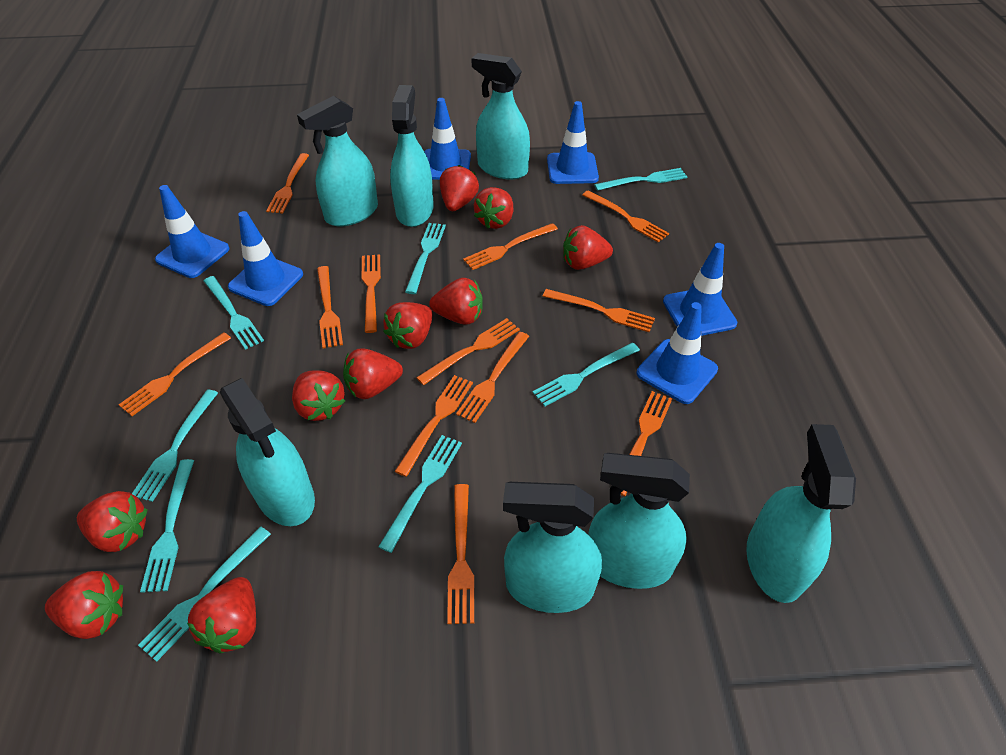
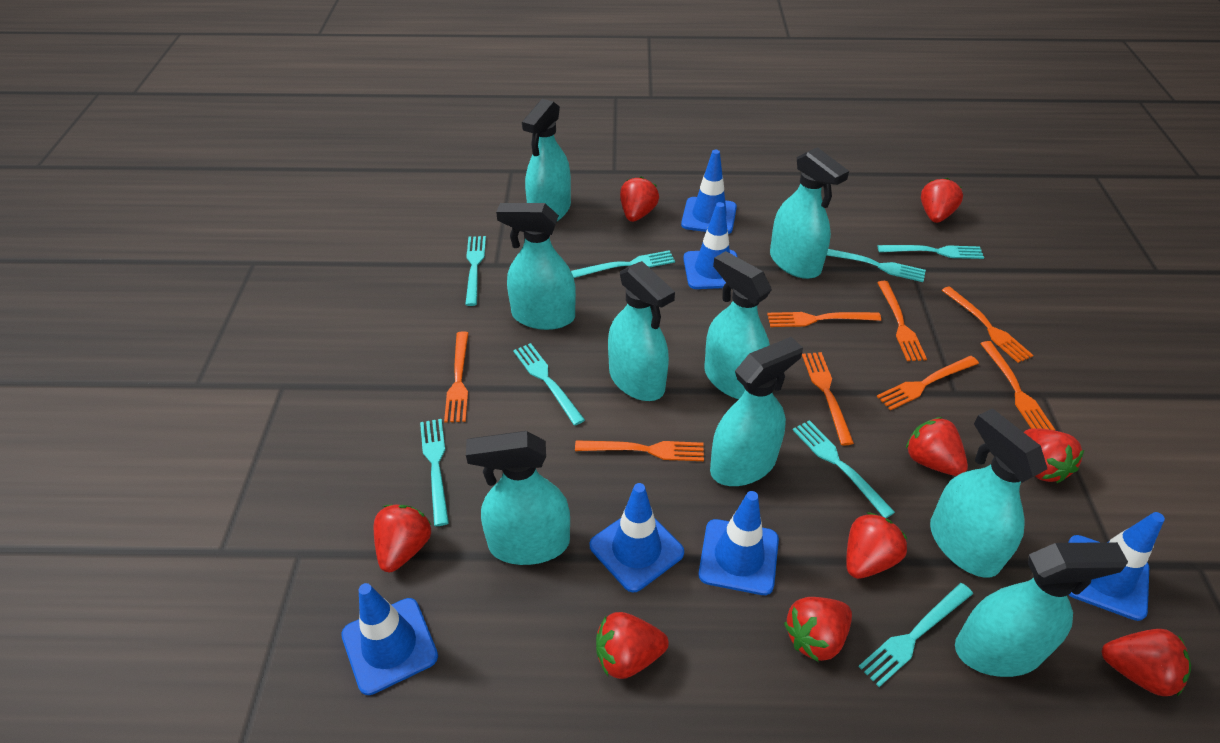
orange fork: 12 -> 8
red strawberry: 10 -> 9
turquoise spray bottle: 7 -> 9

